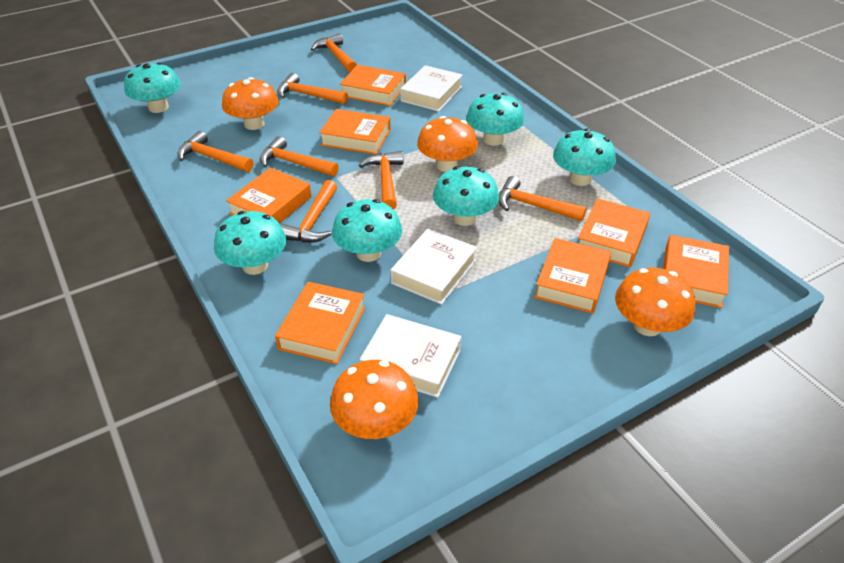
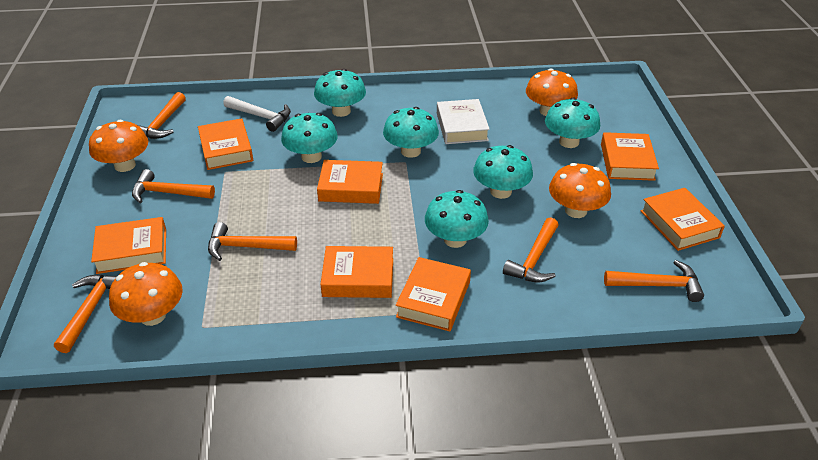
orange hammer: 7 -> 6
white book: 3 -> 1
white hammer: 0 -> 1

